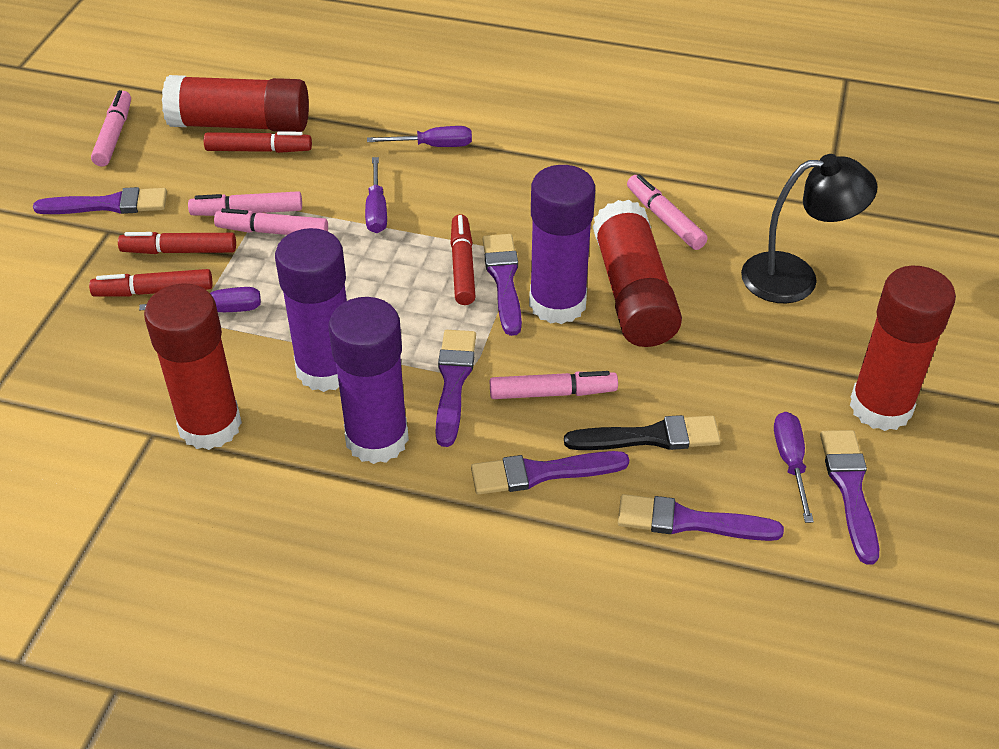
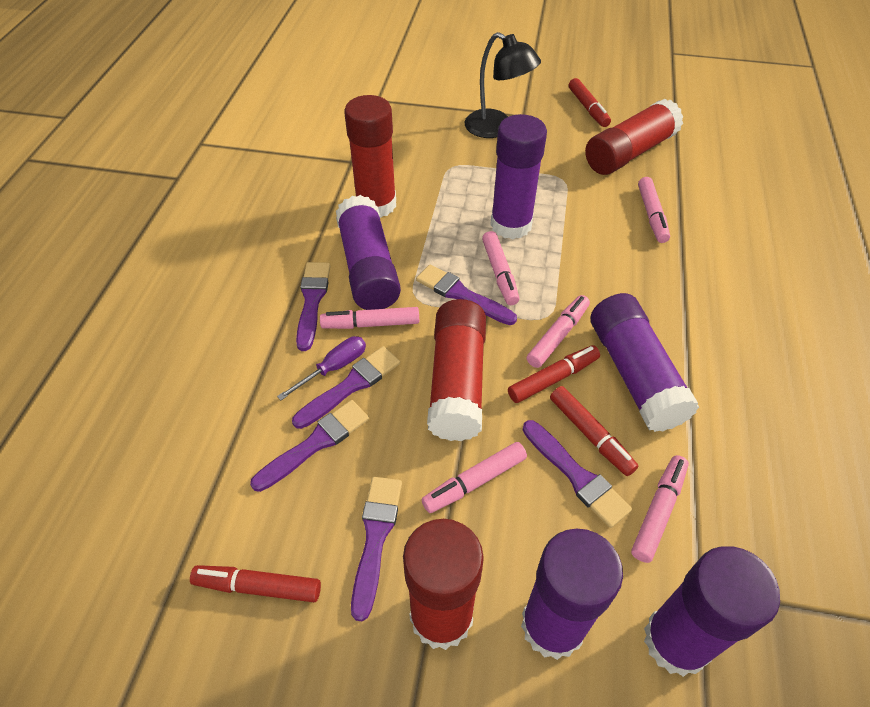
black brush: 1 -> 0
pink marker: 5 -> 6
purple glue stick: 3 -> 5
purple screwdriver: 4 -> 1

